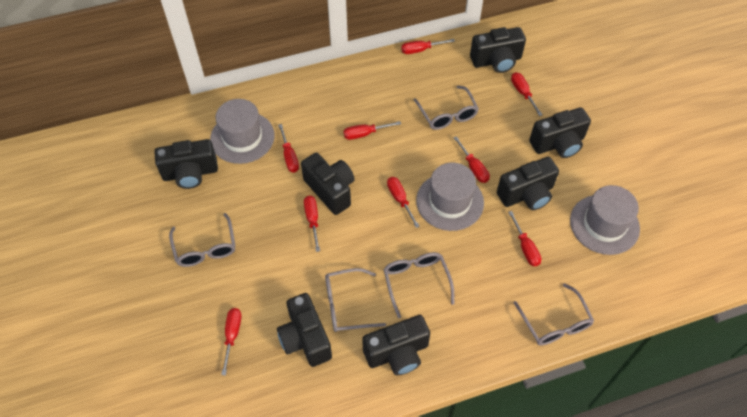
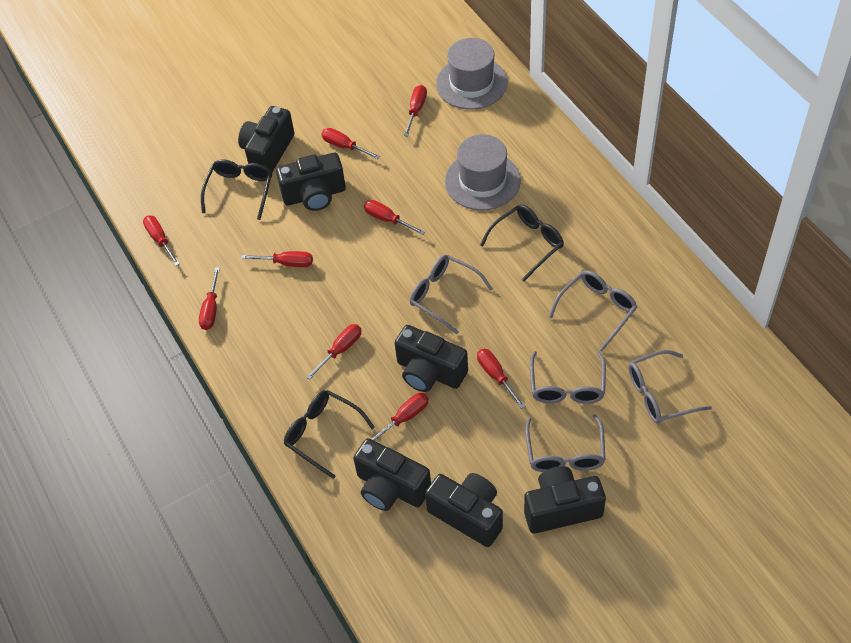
black camera: 7 -> 6
black glasses: 0 -> 3
grey hat: 3 -> 2

